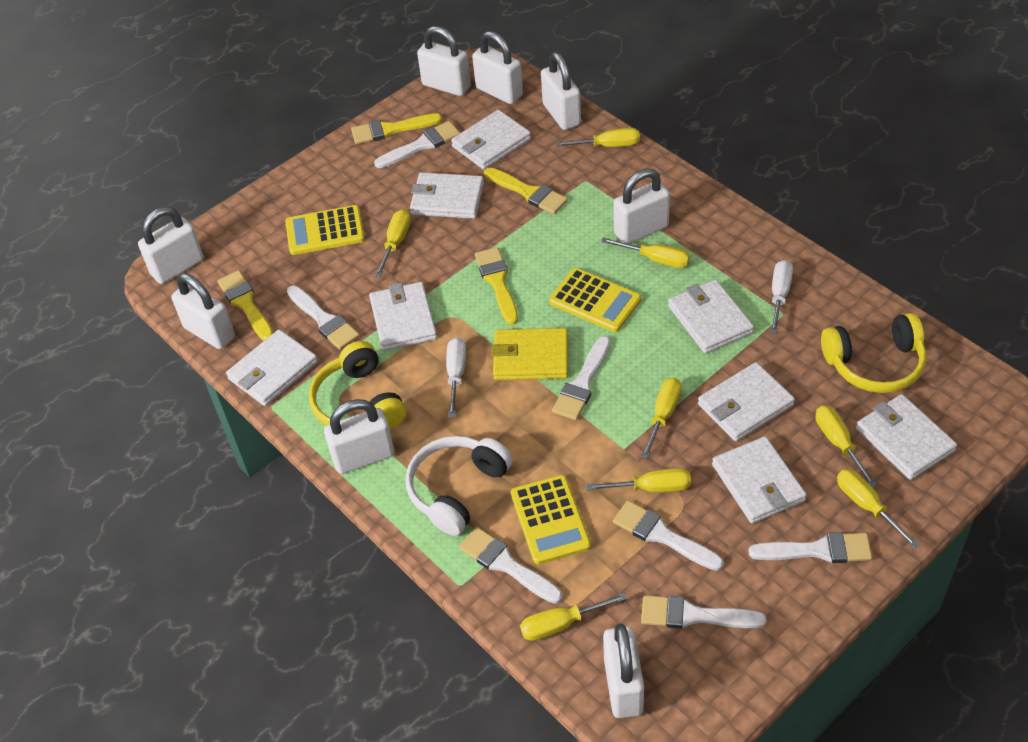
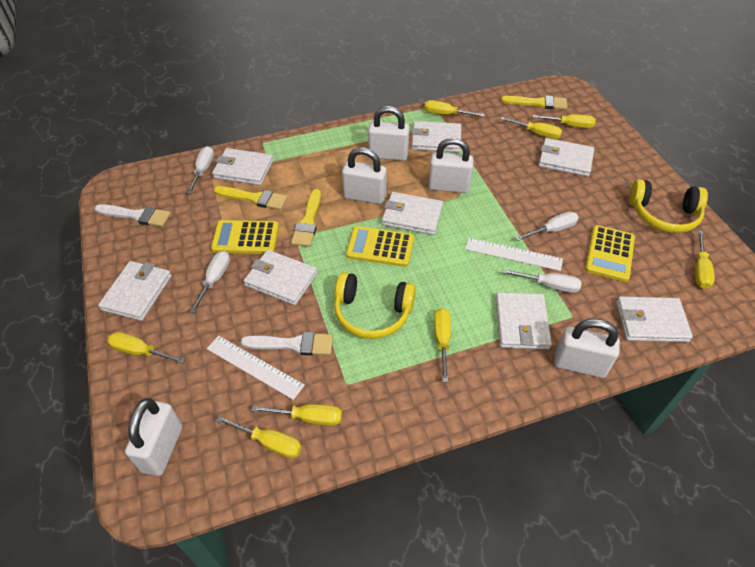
white brush: 7 -> 2
white headphones: 1 -> 0
white padlock: 8 -> 5
white ruler: 0 -> 2
white screwdriver: 2 -> 4
yellow brush: 4 -> 3
yellow wallet: 1 -> 0

